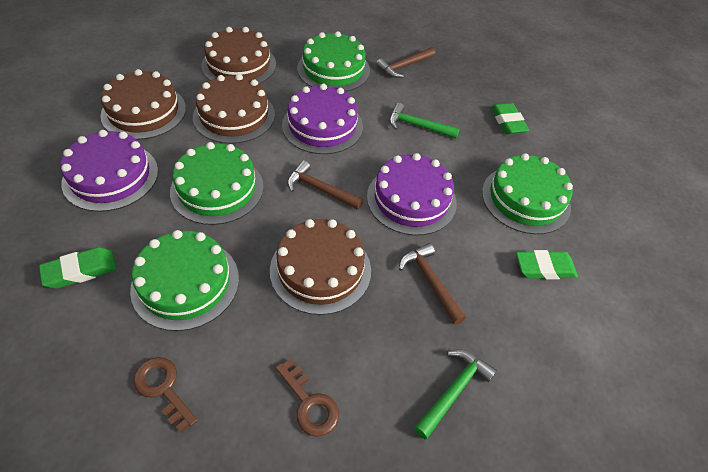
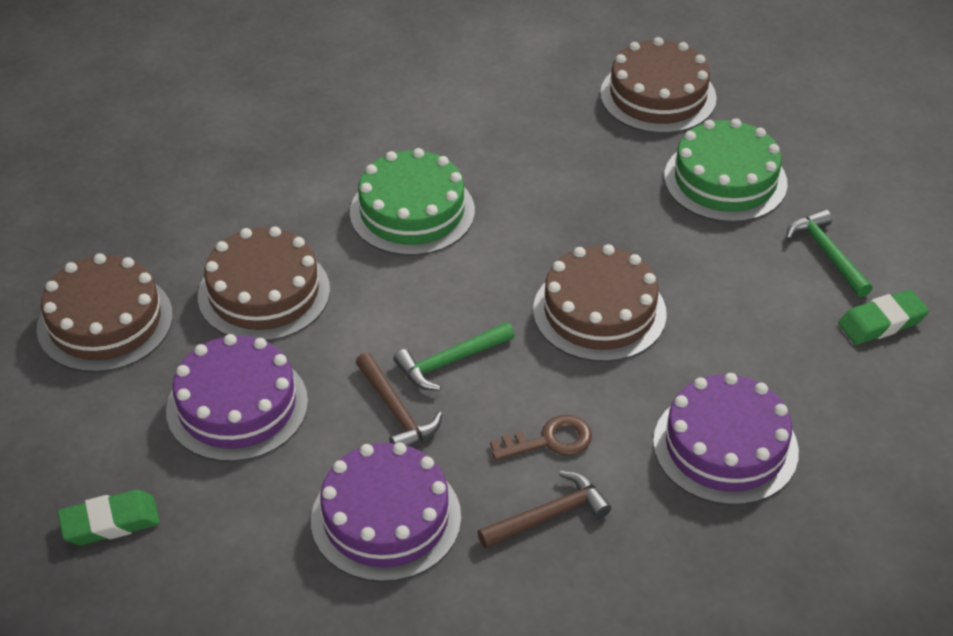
brown hammer: 3 -> 2
brown key: 2 -> 1
green cake: 4 -> 2
green eraser: 3 -> 2

